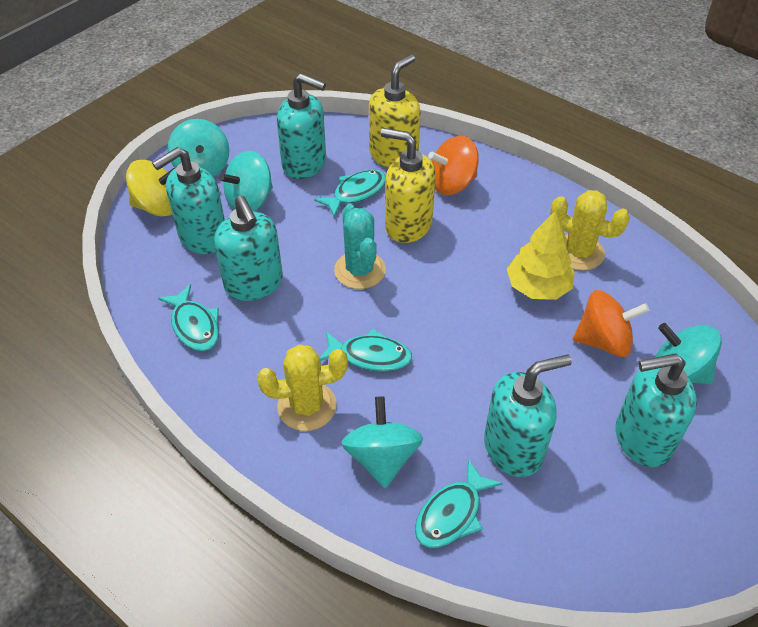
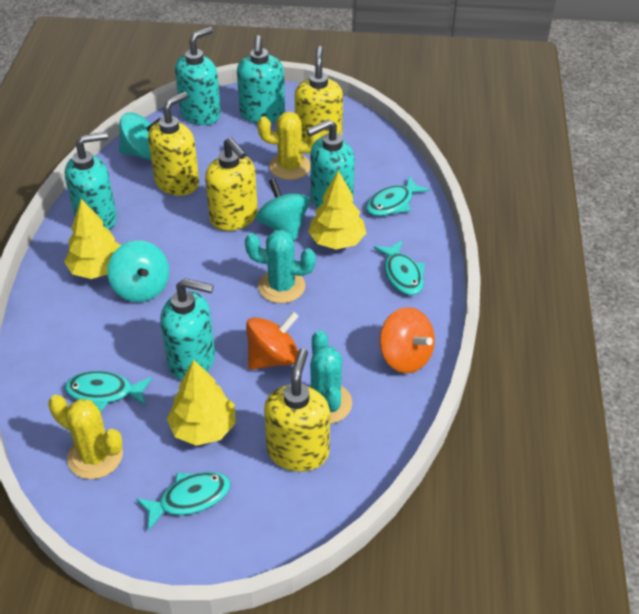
turquoise cactus: 1 -> 2
turquoise spinning top: 4 -> 3
yellow soap dispenser: 2 -> 4
yellow spinning top: 1 -> 0
yellow tree: 1 -> 3

